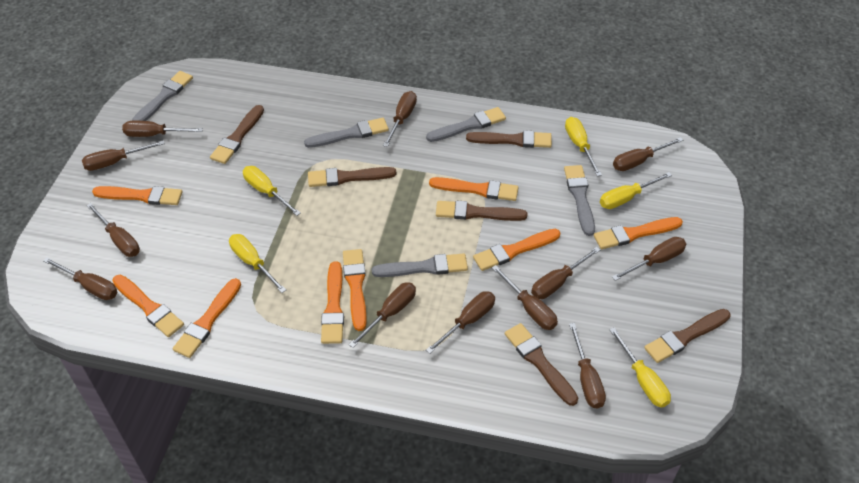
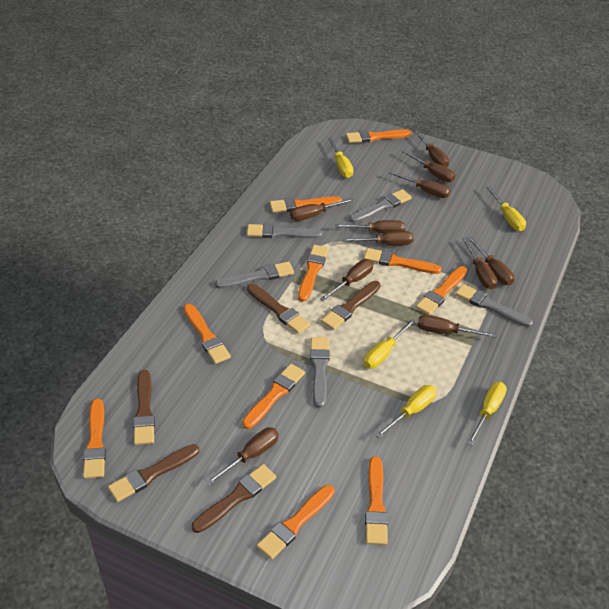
brown brush: 6 -> 5
brown screwdriver: 12 -> 11
orange brush: 8 -> 10

